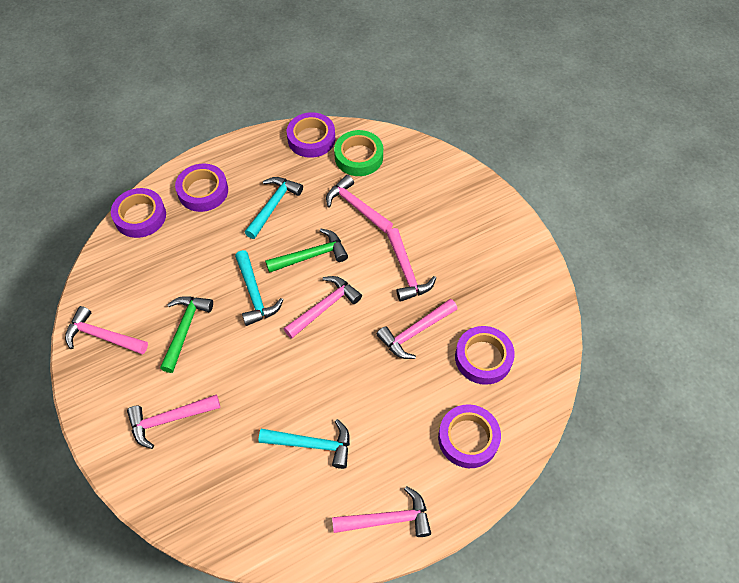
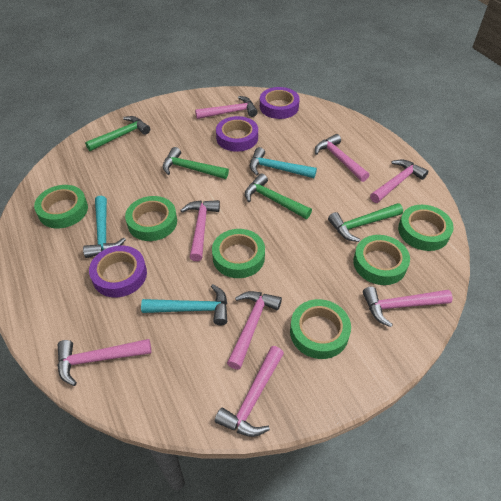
green hammer: 2 -> 4
green tape: 1 -> 6
pink hammer: 7 -> 8
purple tape: 5 -> 3

